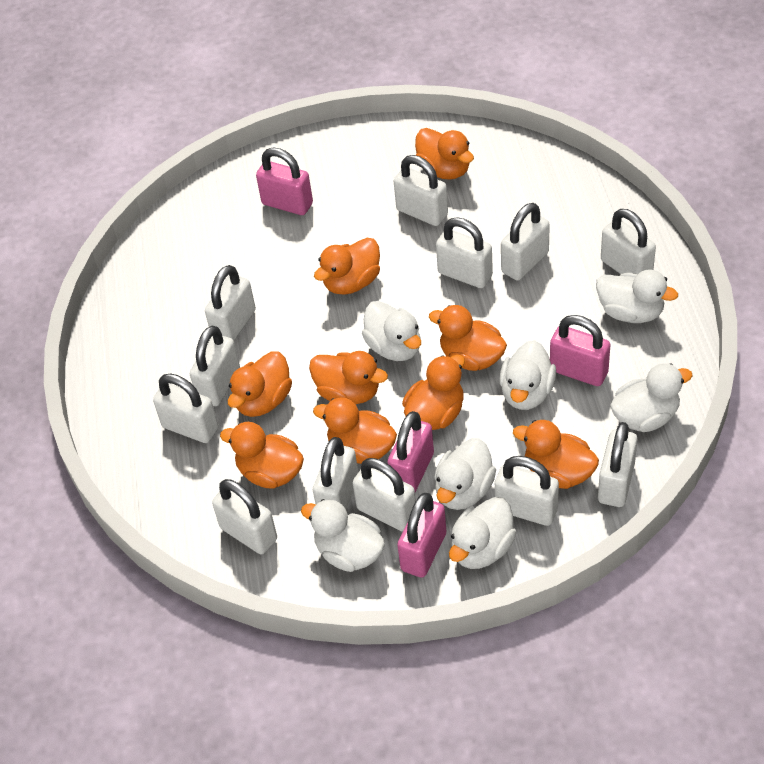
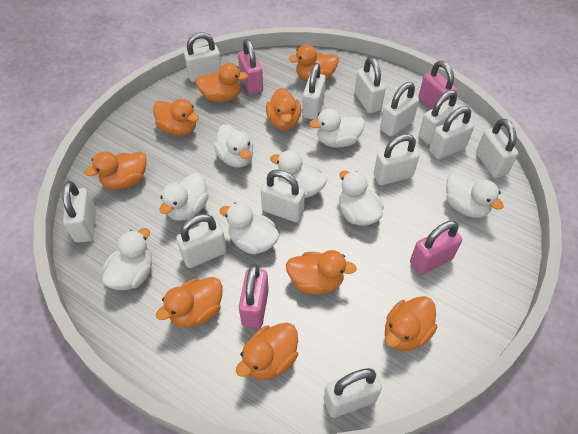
white duck: 7 -> 8

